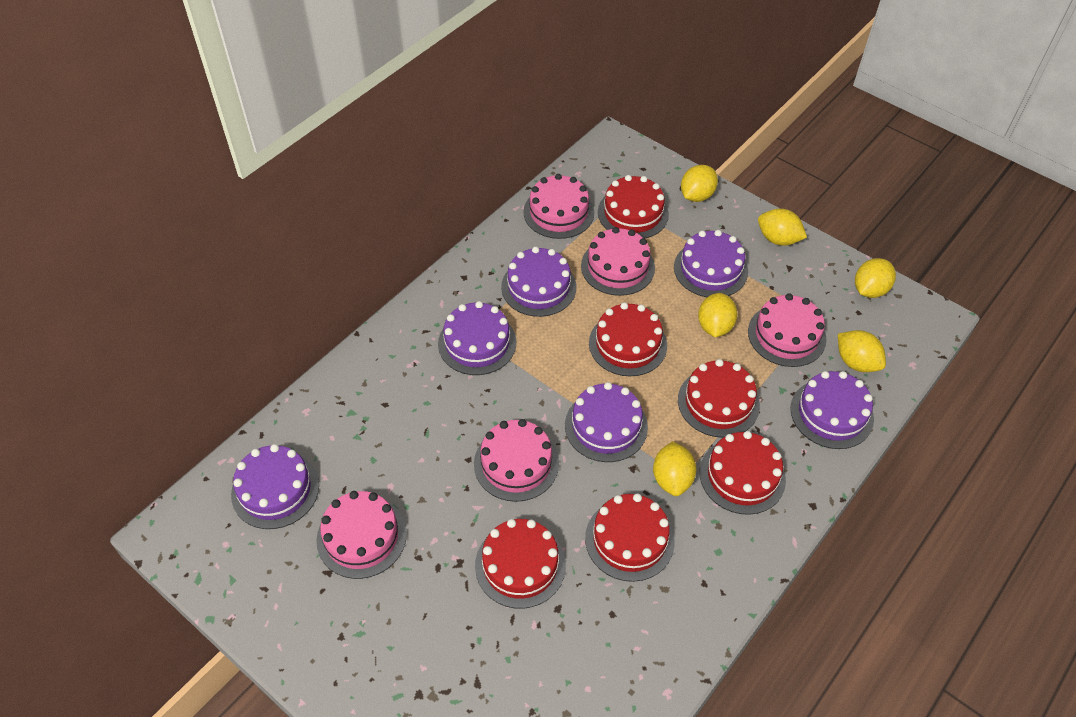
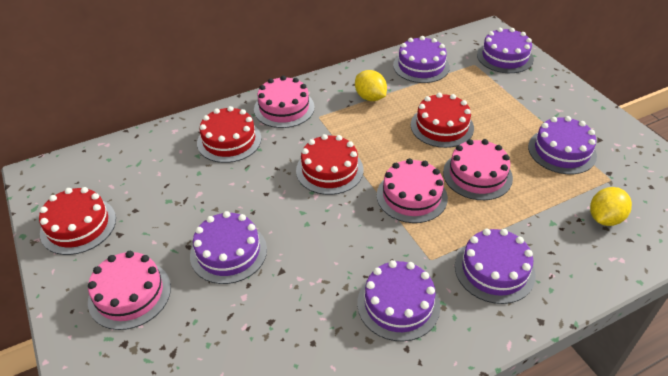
pink cake: 5 -> 4
red cake: 6 -> 4
yellow lemon: 6 -> 2

